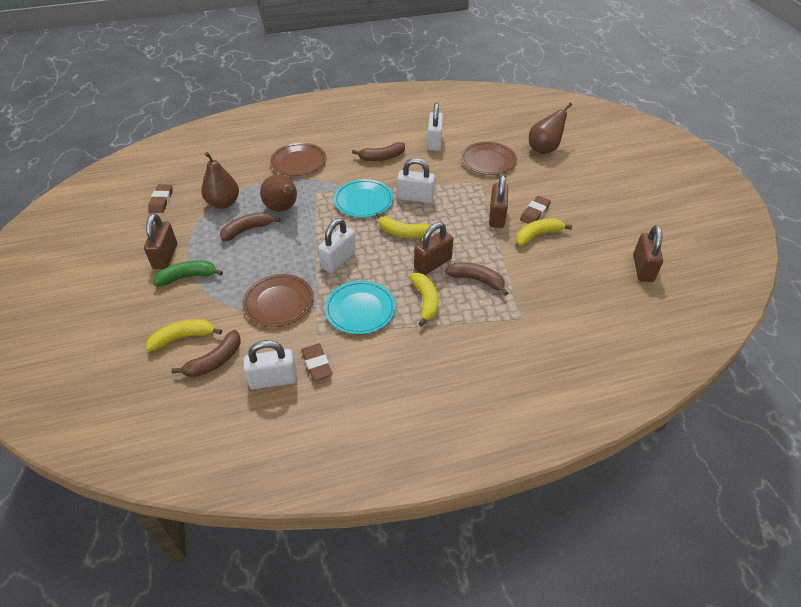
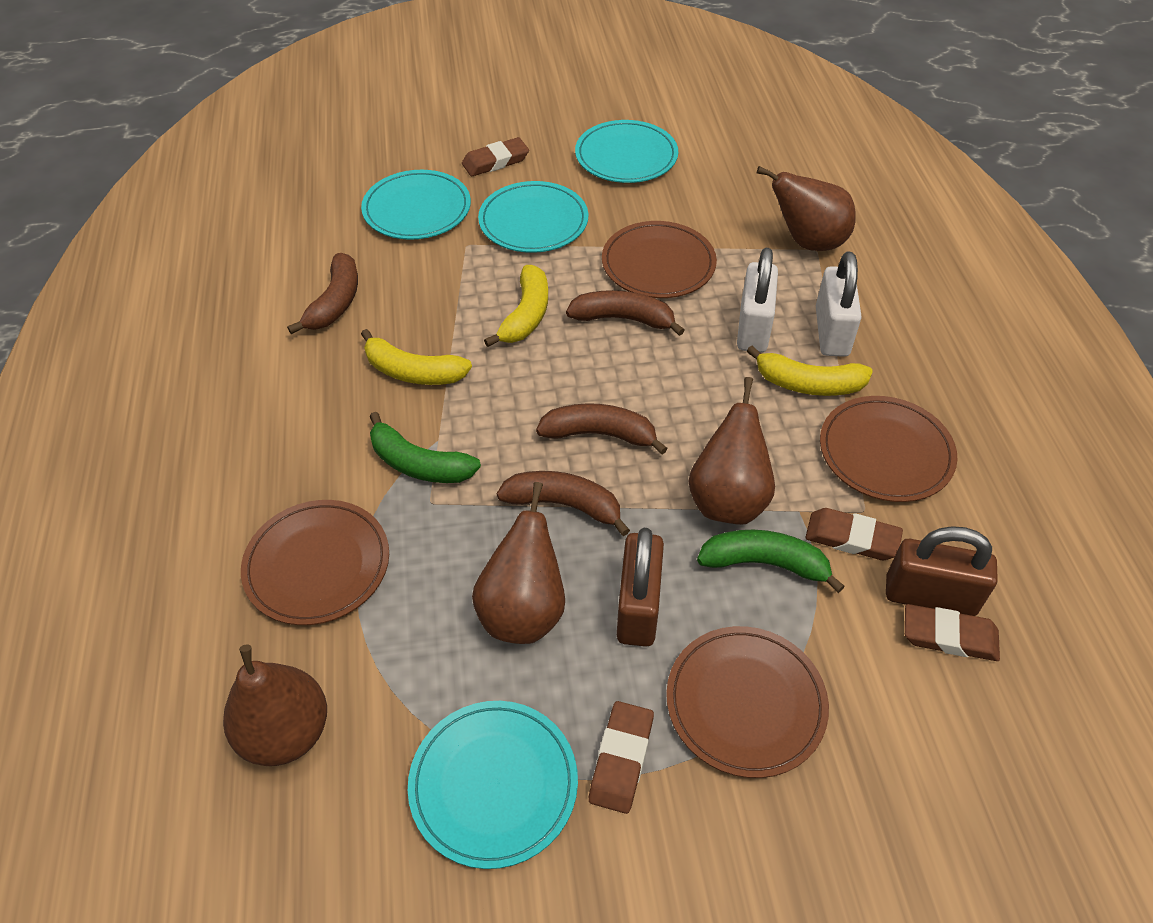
brown eraser: 3 -> 4
brown padlock: 4 -> 2
brown pear: 3 -> 4
brown plate: 3 -> 4
green banana: 1 -> 2
turquoise plate: 2 -> 4
white padlock: 4 -> 2
yellow banana: 4 -> 3

